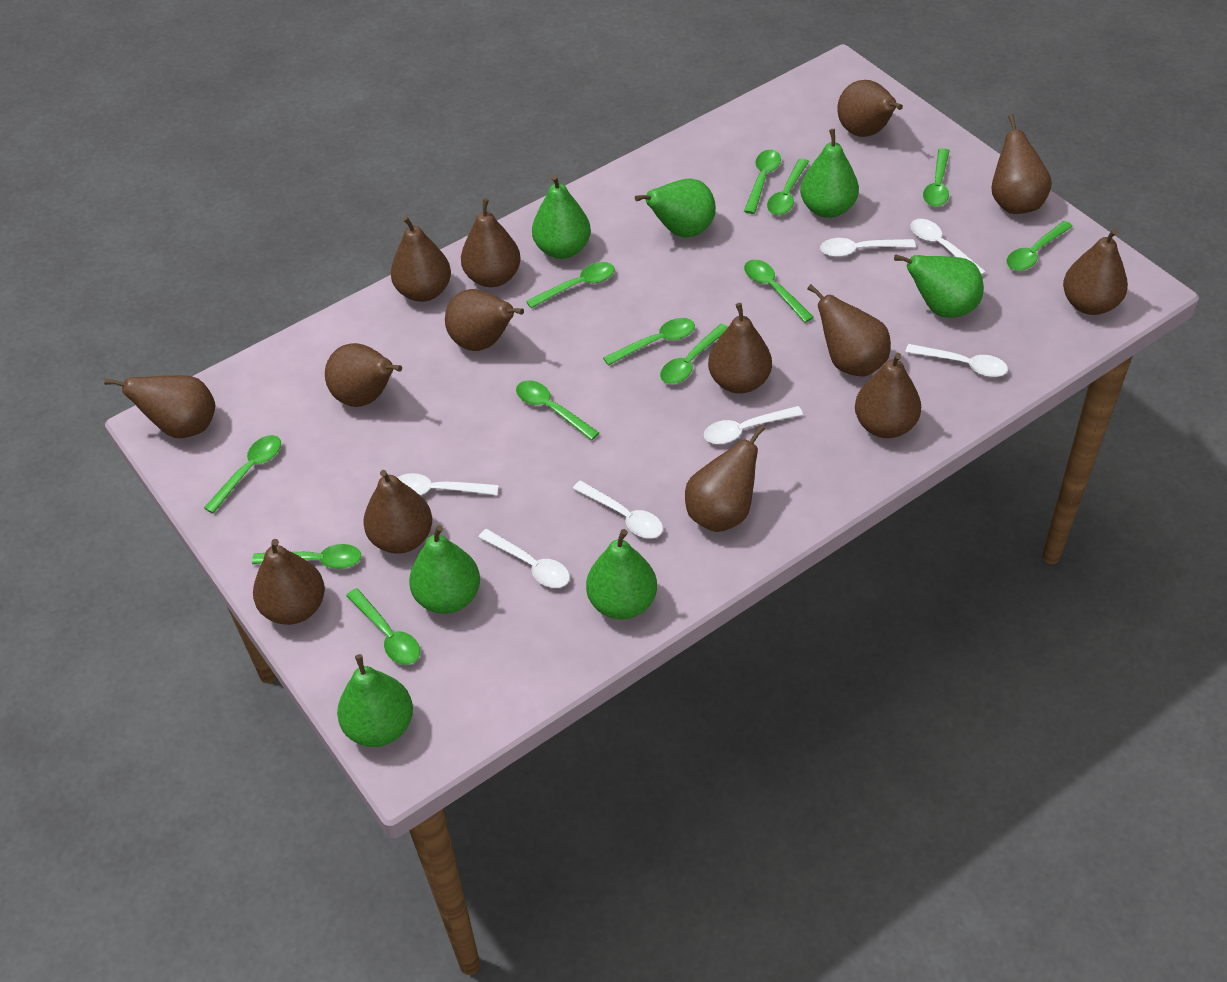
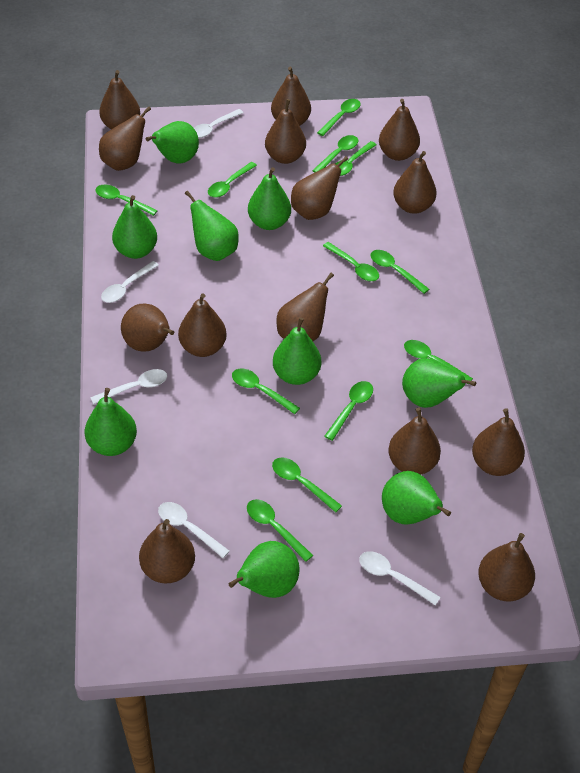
green pear: 7 -> 9
white spoon: 7 -> 5

